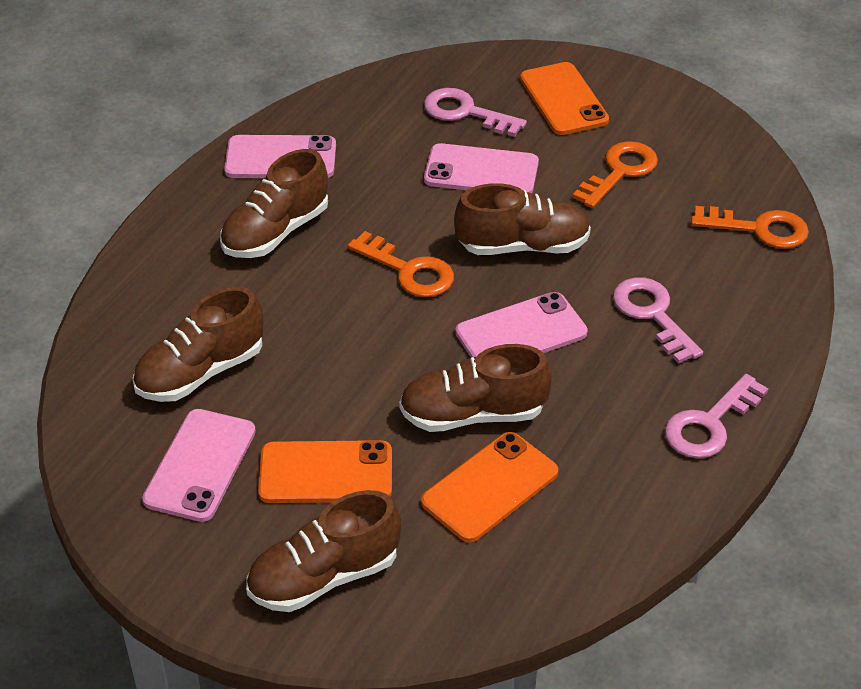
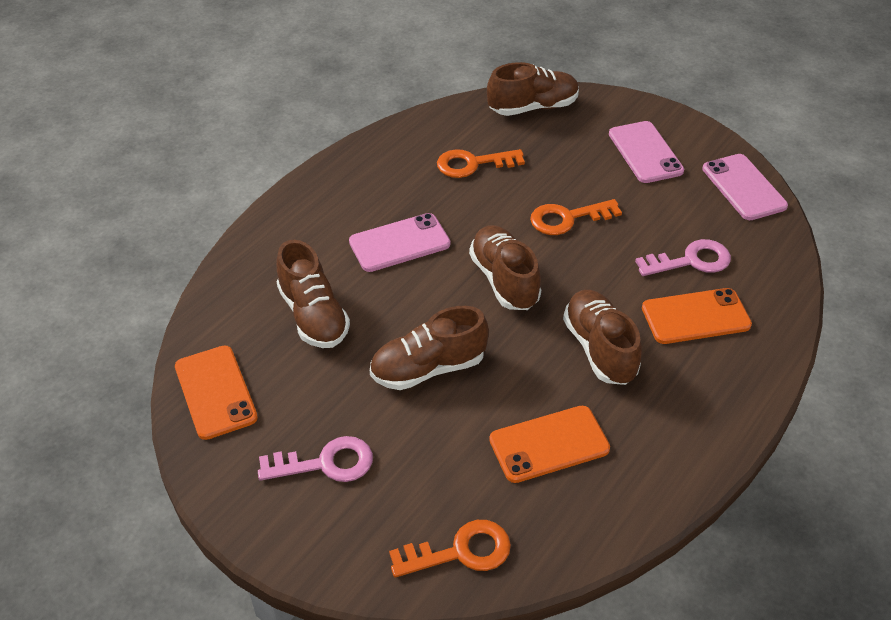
pink key: 3 -> 2
pink phone: 4 -> 3

